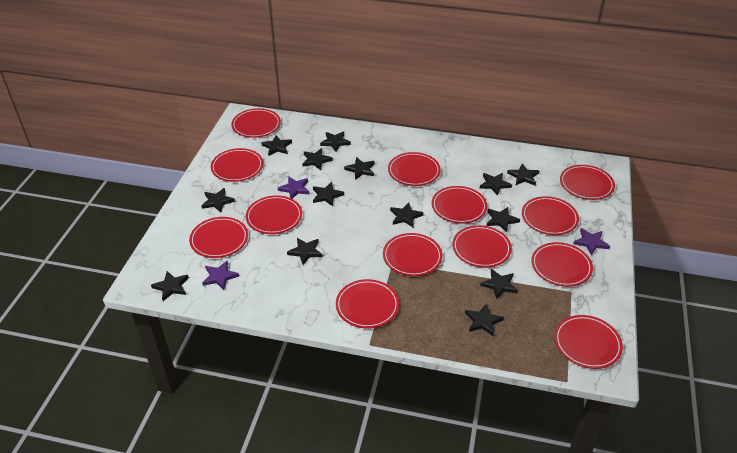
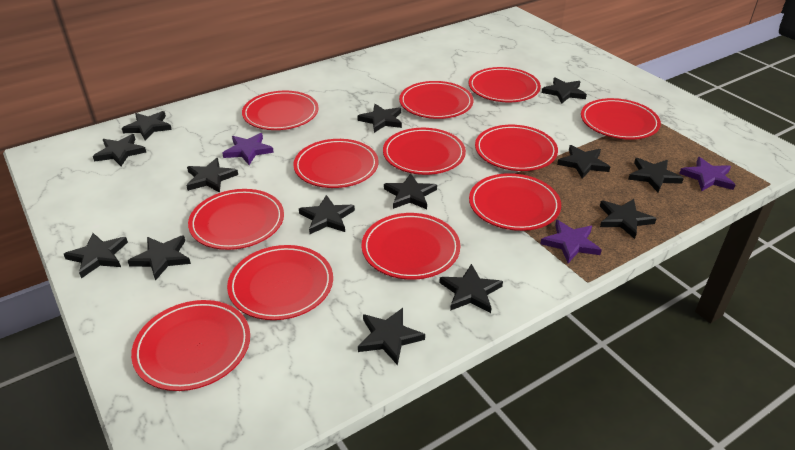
red plate: 13 -> 12

